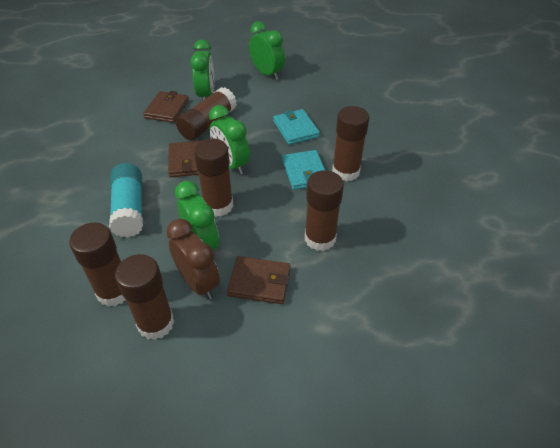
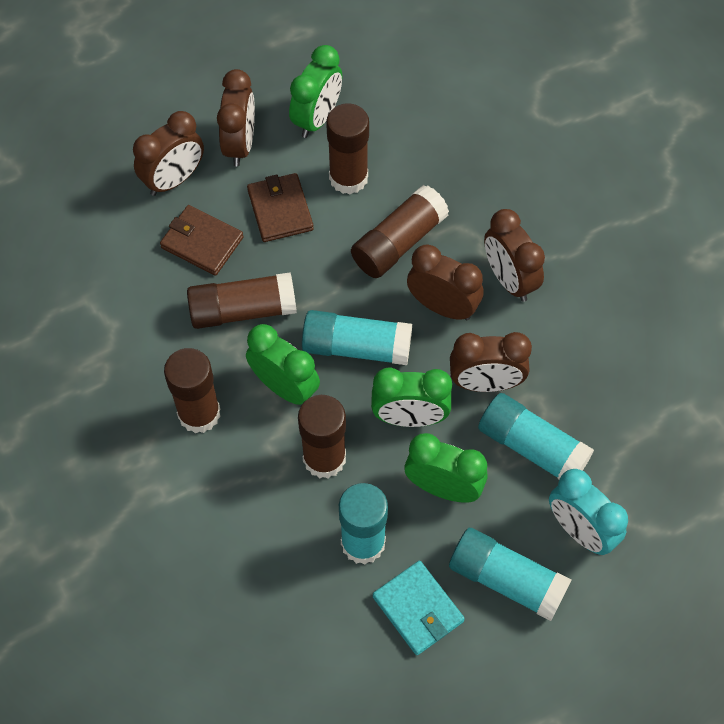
brown clock: 1 -> 5
brown glue stick: 6 -> 5
brown wallet: 3 -> 2
turquoise clock: 0 -> 1
turquoise glue stick: 1 -> 4
turquoise wallet: 2 -> 1

